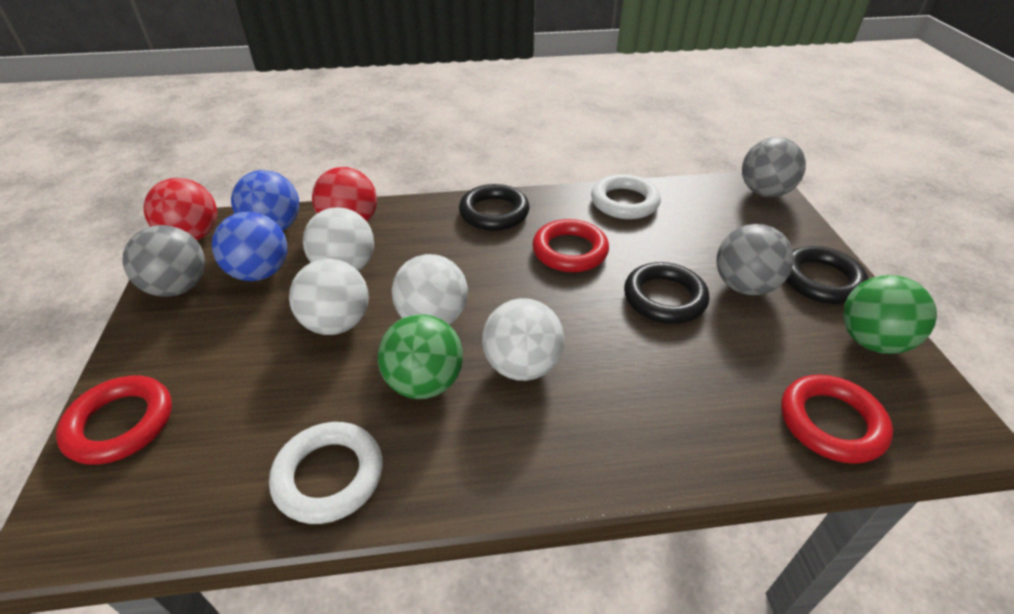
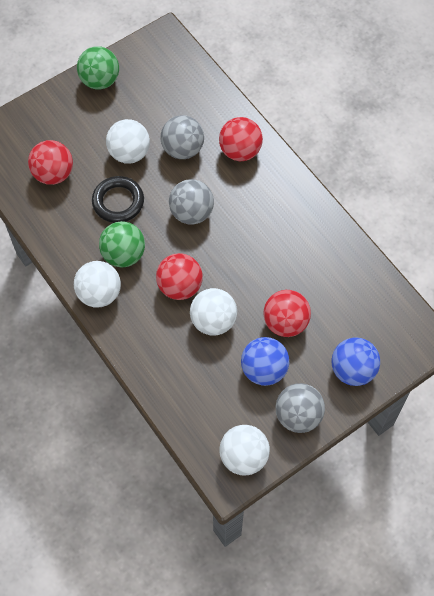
black ring: 3 -> 1
red ball: 2 -> 4
red ring: 3 -> 0
white ring: 2 -> 0

